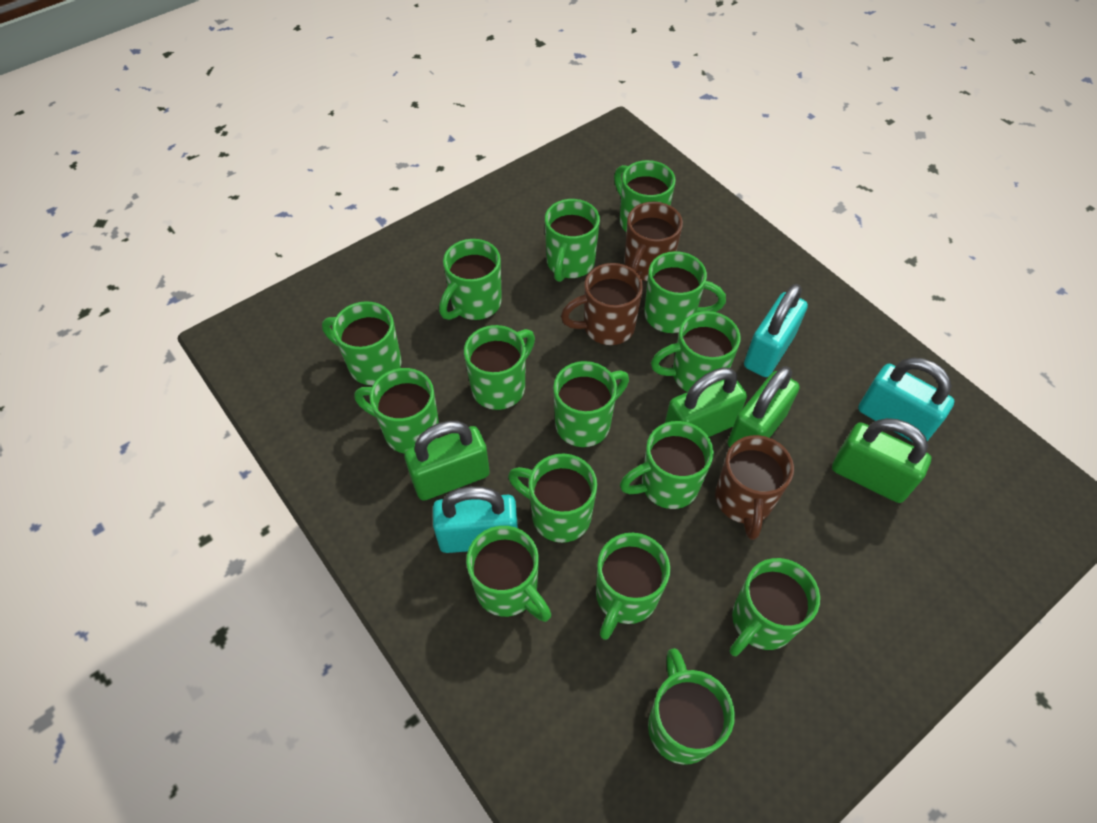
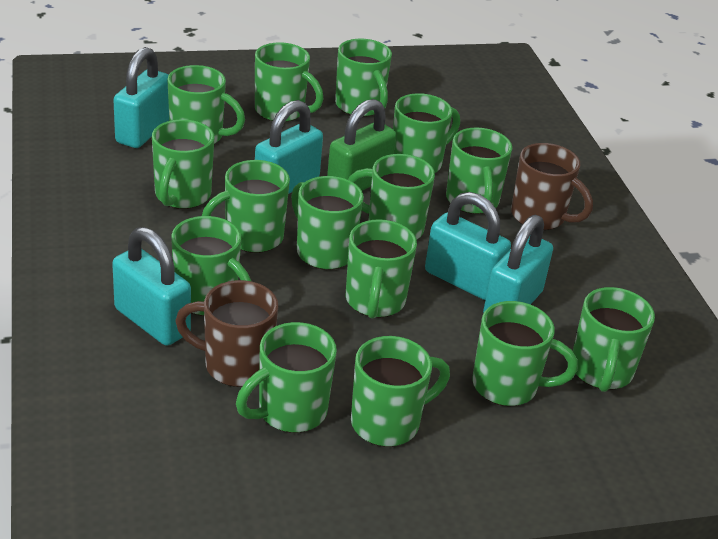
brown mug: 3 -> 2
green padlock: 4 -> 1
turquoise padlock: 3 -> 5

